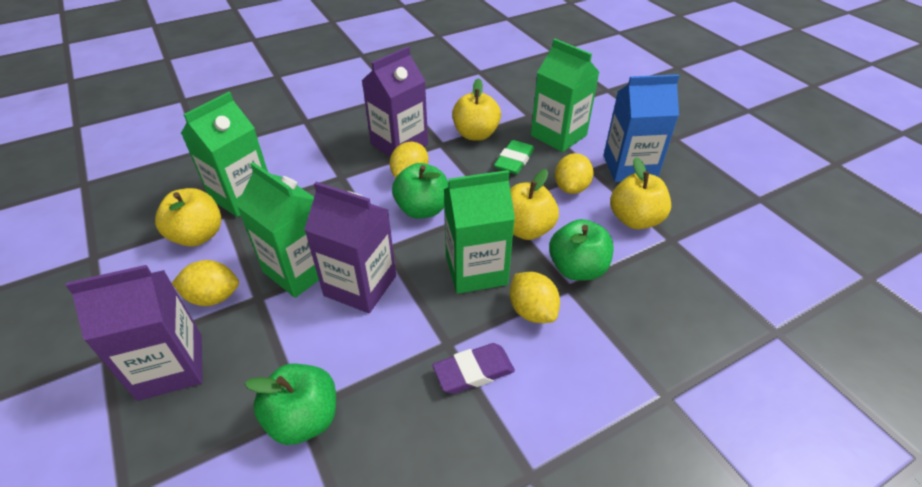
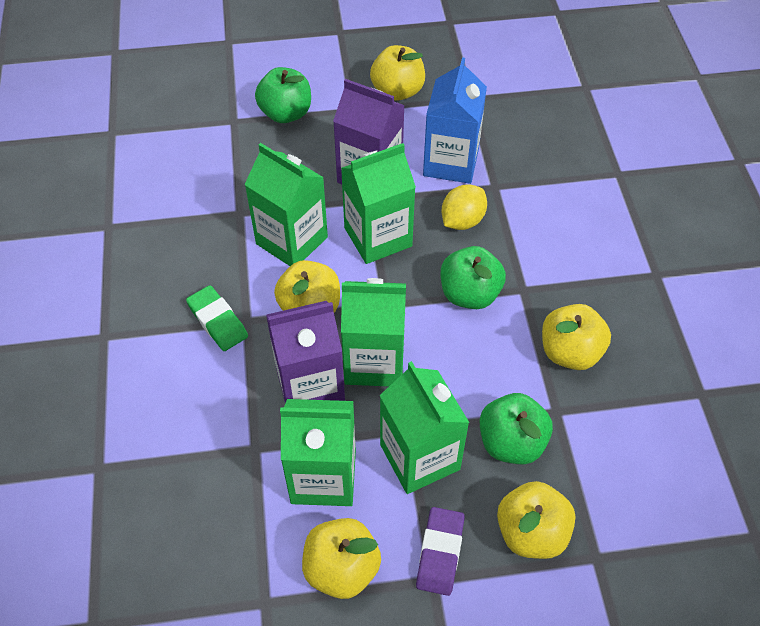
green carton: 4 -> 5
purple carton: 3 -> 2
yellow apple: 4 -> 5
yellow lemon: 4 -> 1

